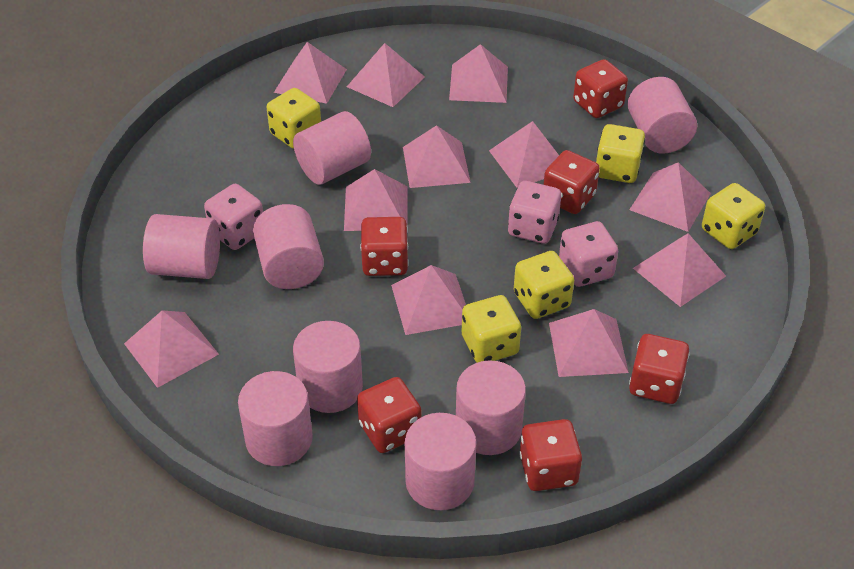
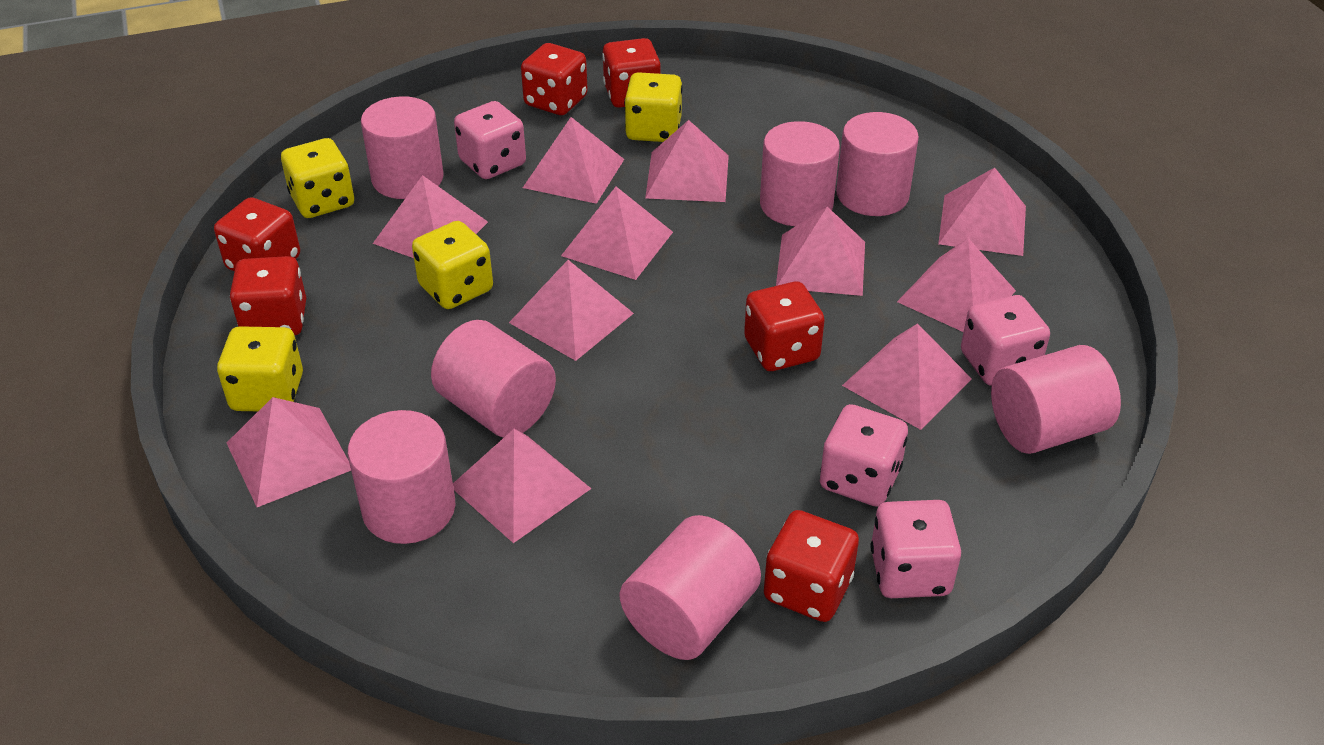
pink cylinder: 8 -> 7
pink dice: 3 -> 4
yellow dice: 5 -> 4

